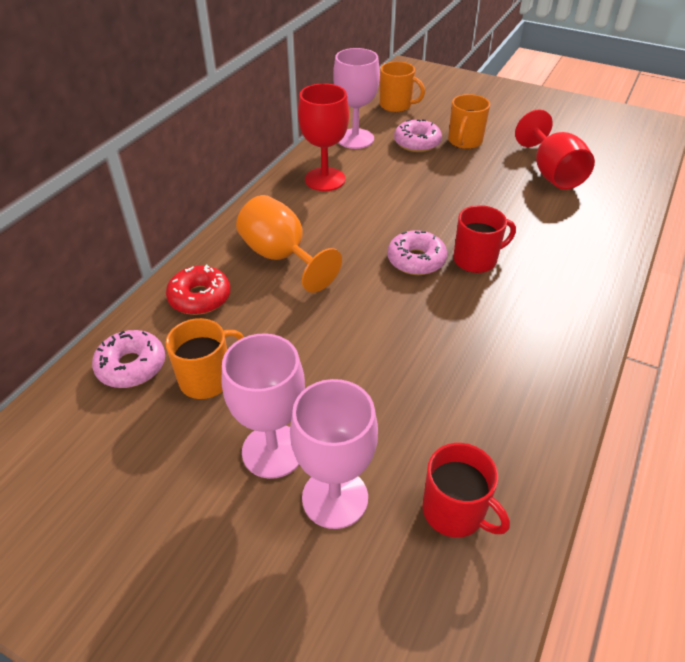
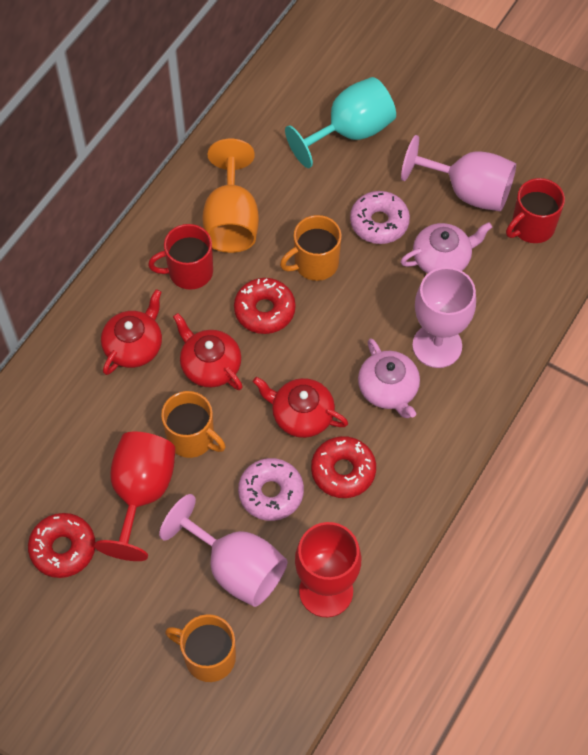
pink donut: 3 -> 2
pink teapot: 0 -> 2
red donut: 1 -> 3
red teapot: 0 -> 3
turquoise goblet: 0 -> 1

